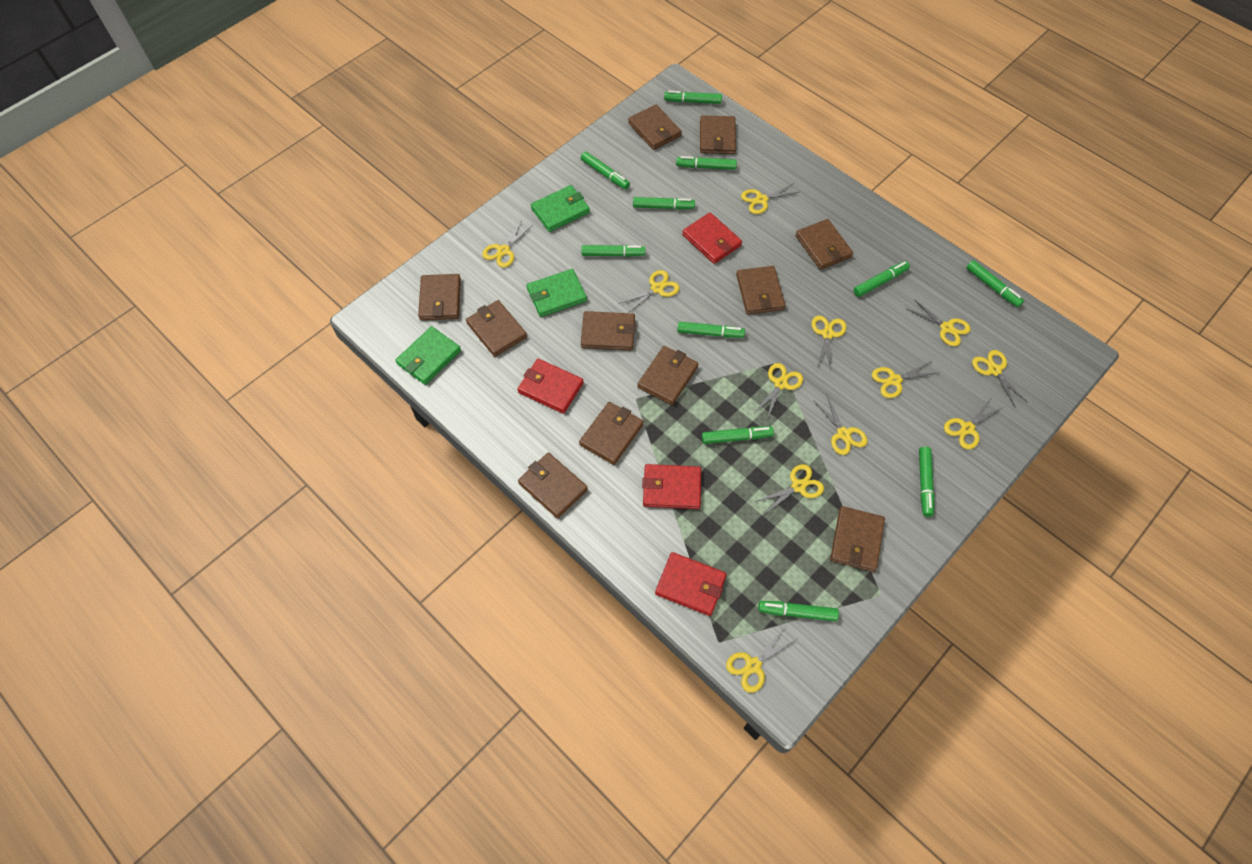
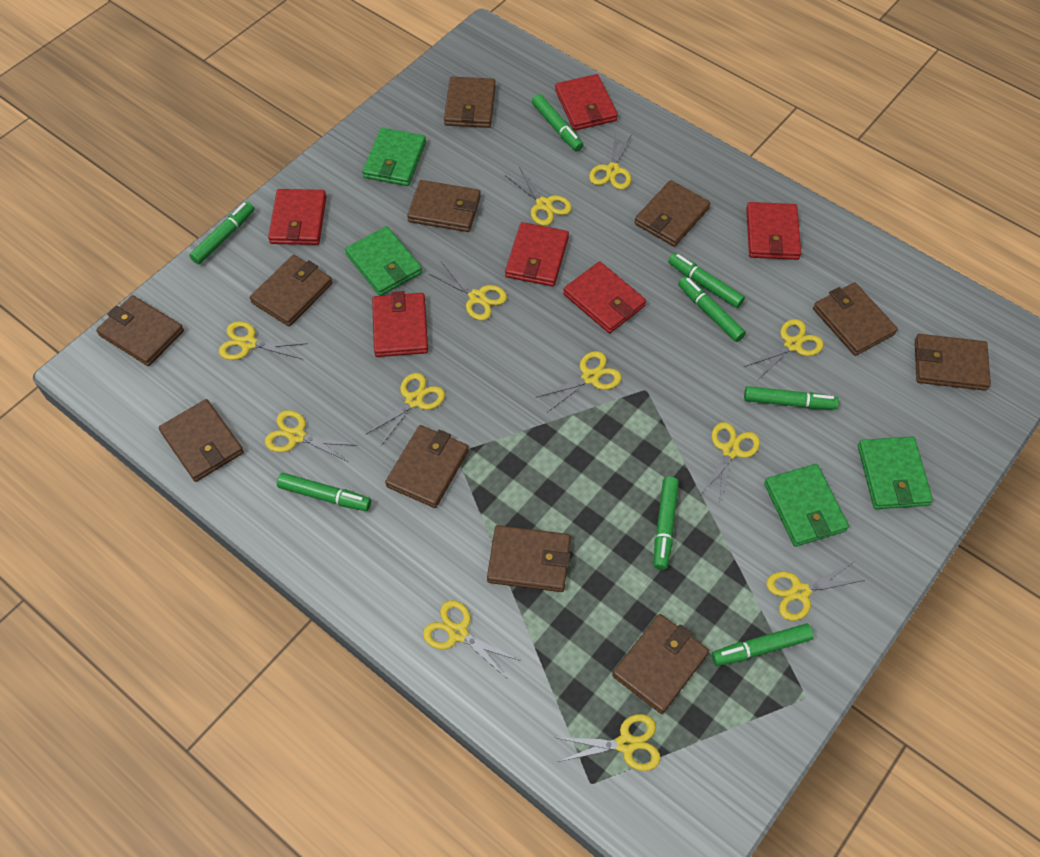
green marker: 11 -> 8
green wallet: 3 -> 4
red wallet: 4 -> 6

